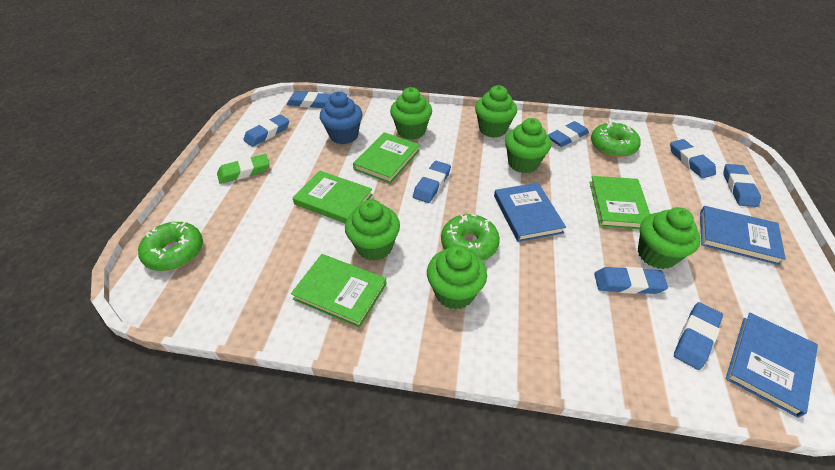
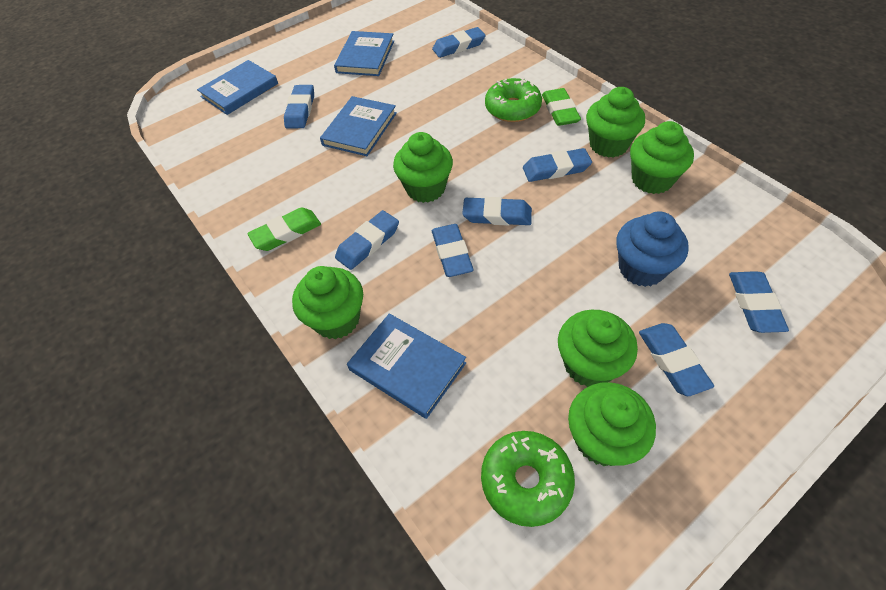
blue book: 3 -> 4
green book: 4 -> 0
green donut: 3 -> 2
green eraser: 1 -> 2

